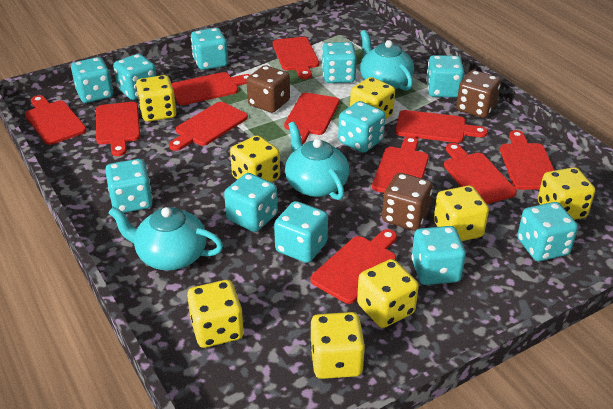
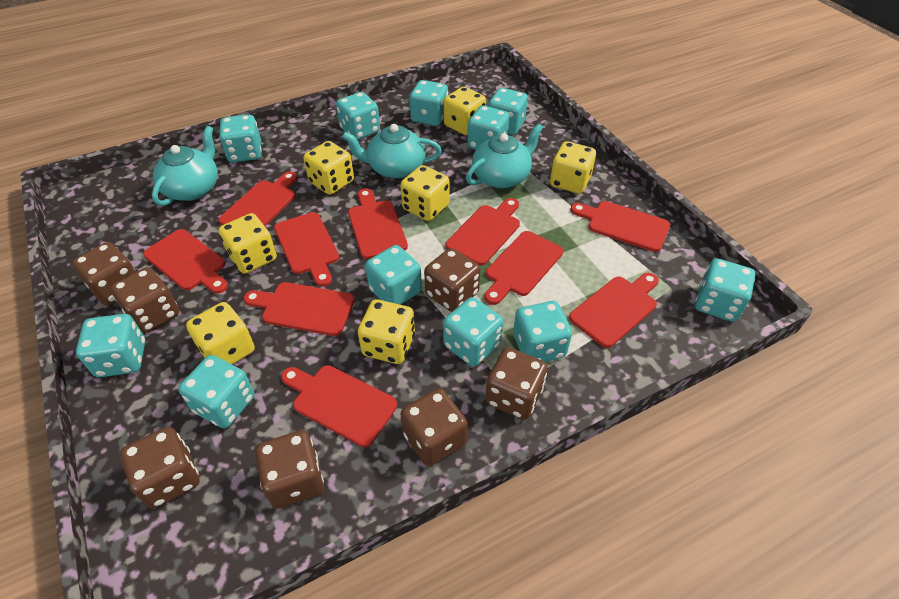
brown dice: 3 -> 7
red cutting board: 11 -> 10
yellow dice: 8 -> 7

